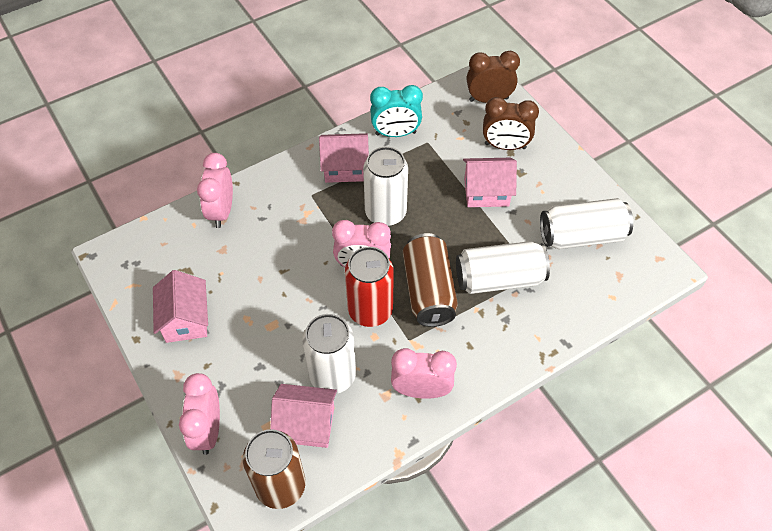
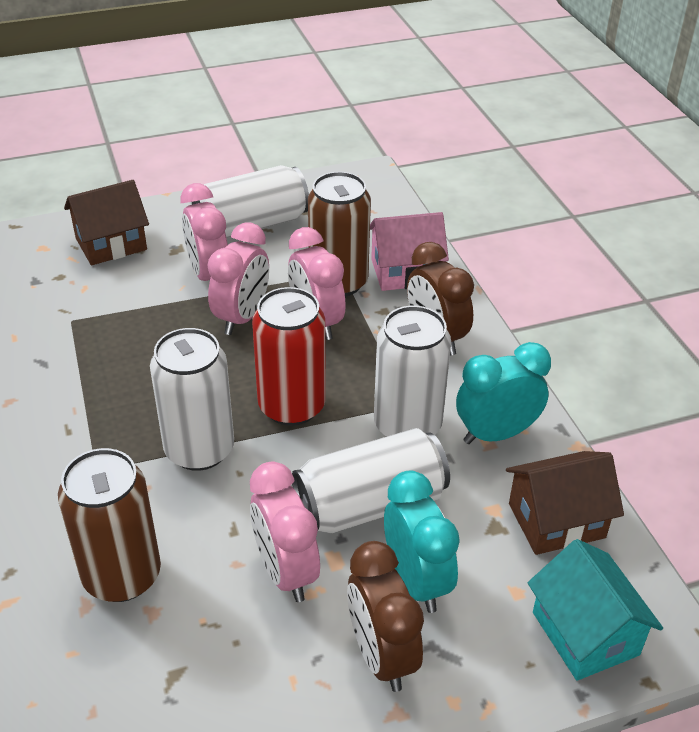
brown house: 0 -> 2
pink house: 4 -> 1
turquoise clock: 1 -> 2
turquoise house: 0 -> 1

